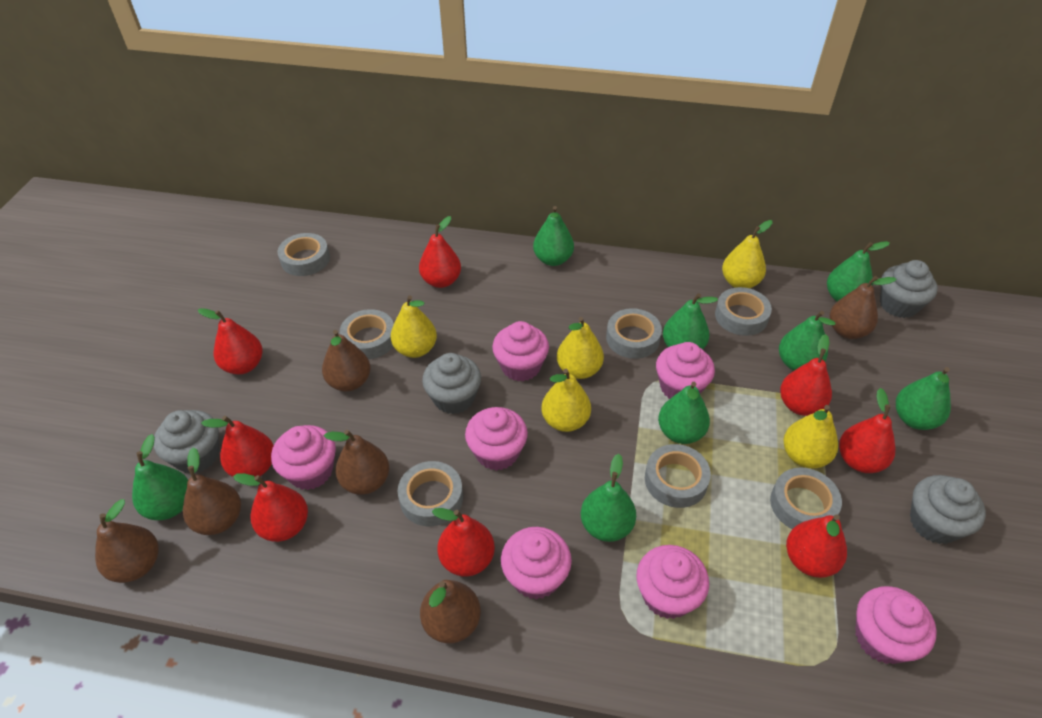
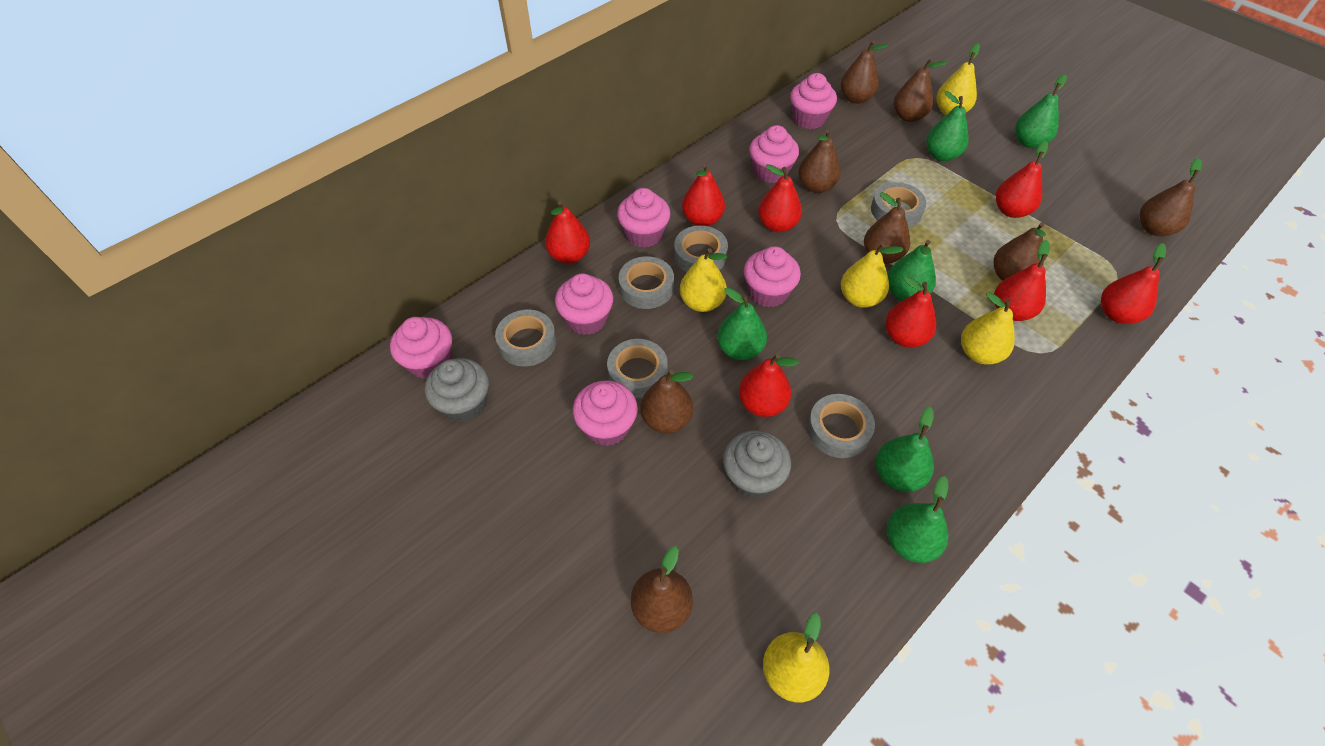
brown pear: 6 -> 8
green pear: 8 -> 6
grey cupcake: 4 -> 2
grey tape: 7 -> 6

